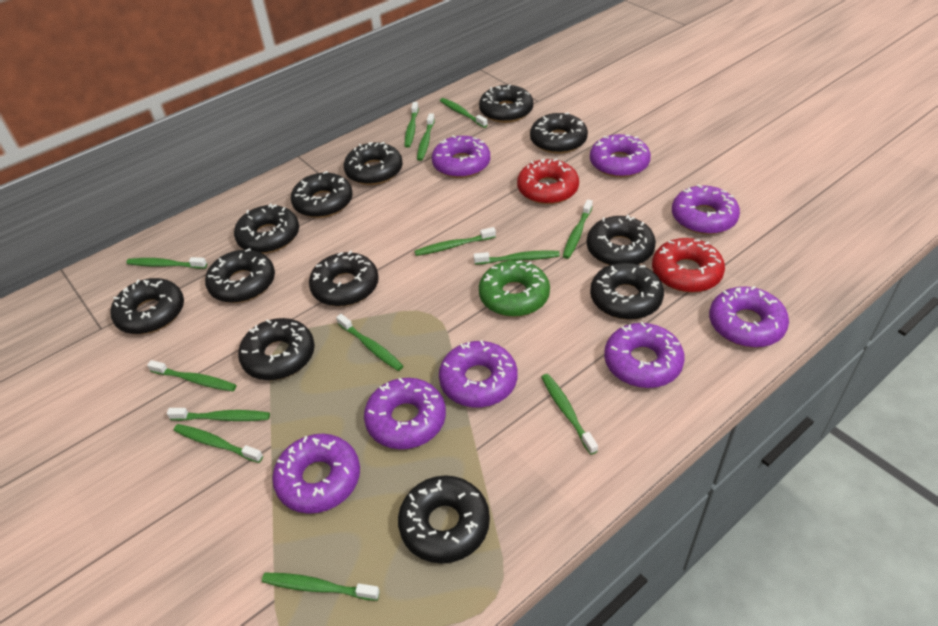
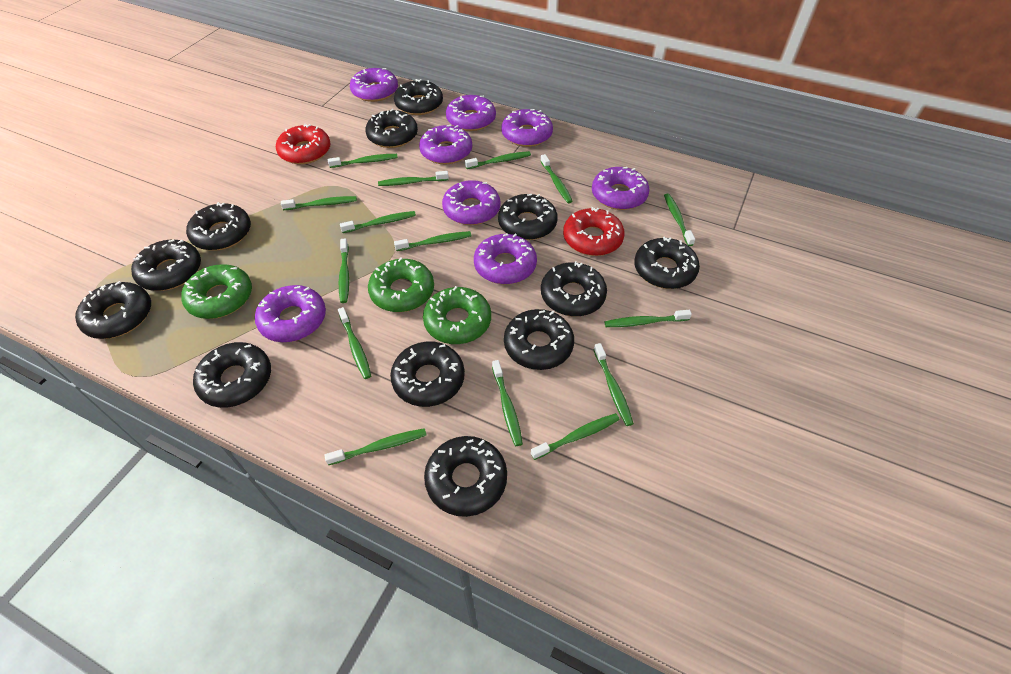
green donut: 1 -> 3
green toothbrush: 13 -> 15

